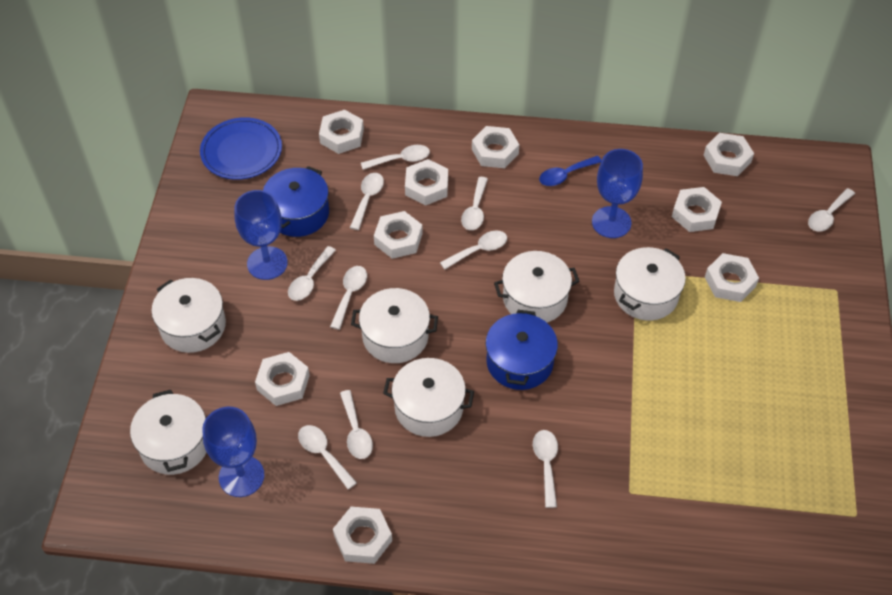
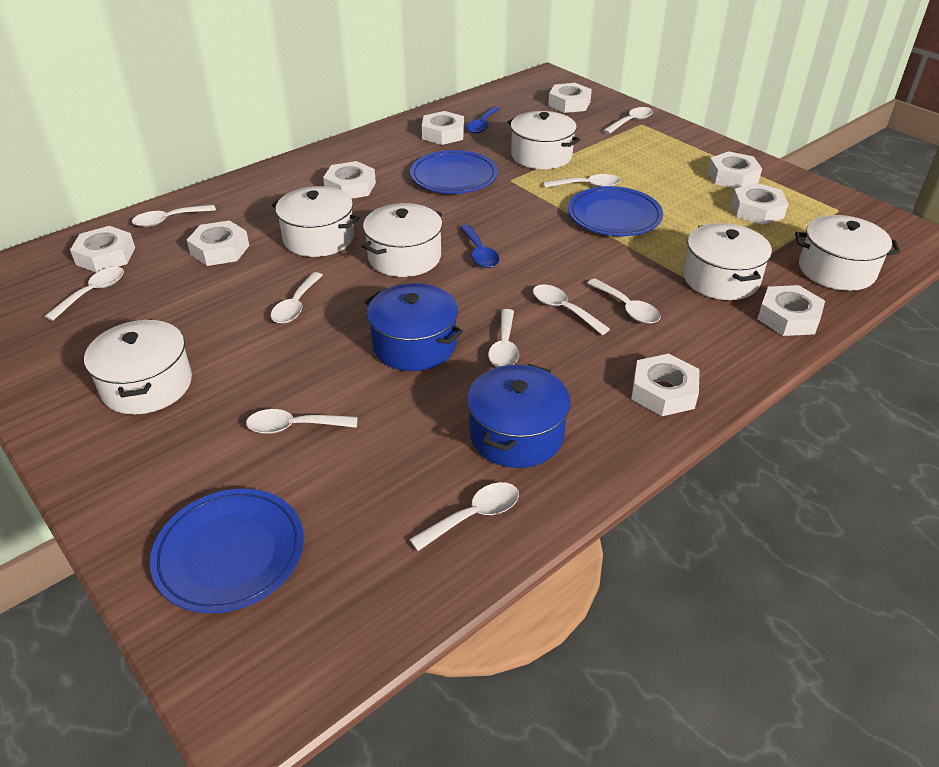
blue goblet: 3 -> 0
blue plate: 1 -> 3
blue spoon: 1 -> 2

